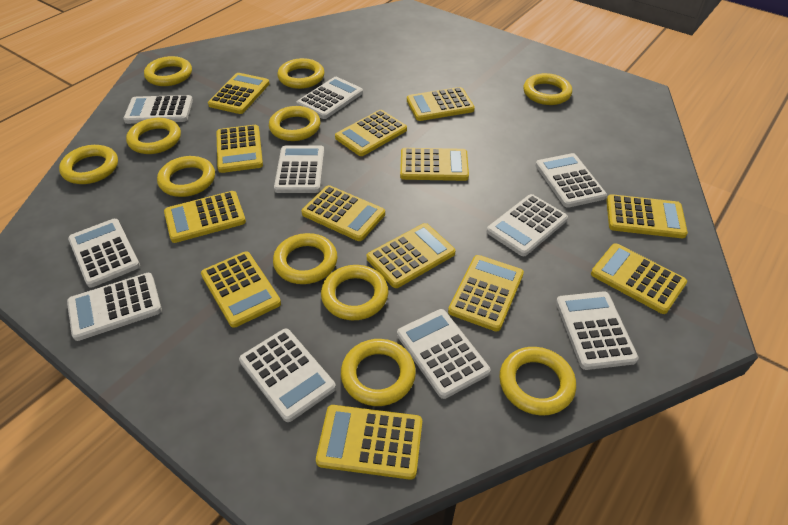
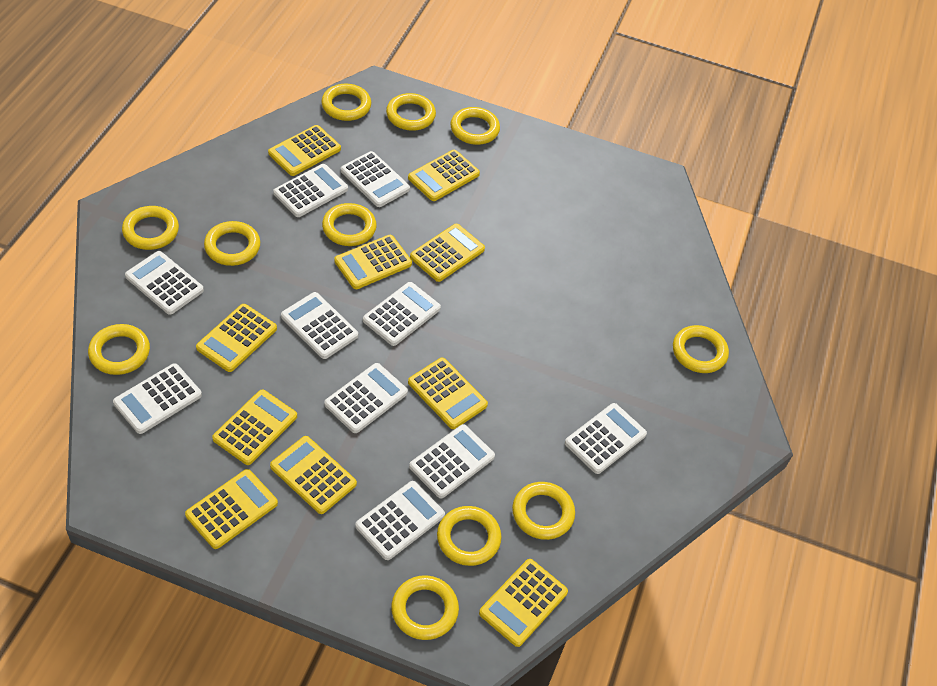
yellow calculator: 13 -> 10

